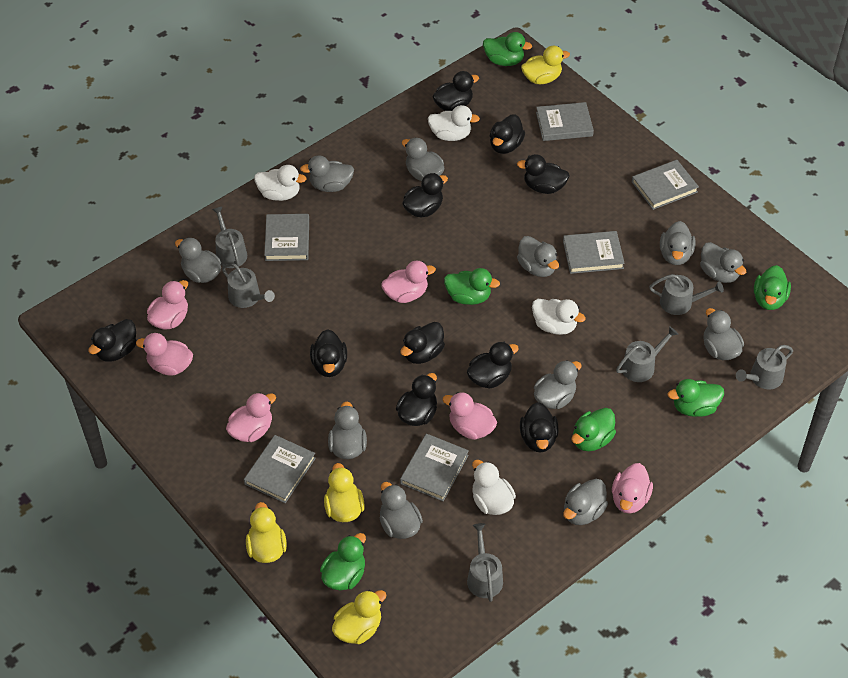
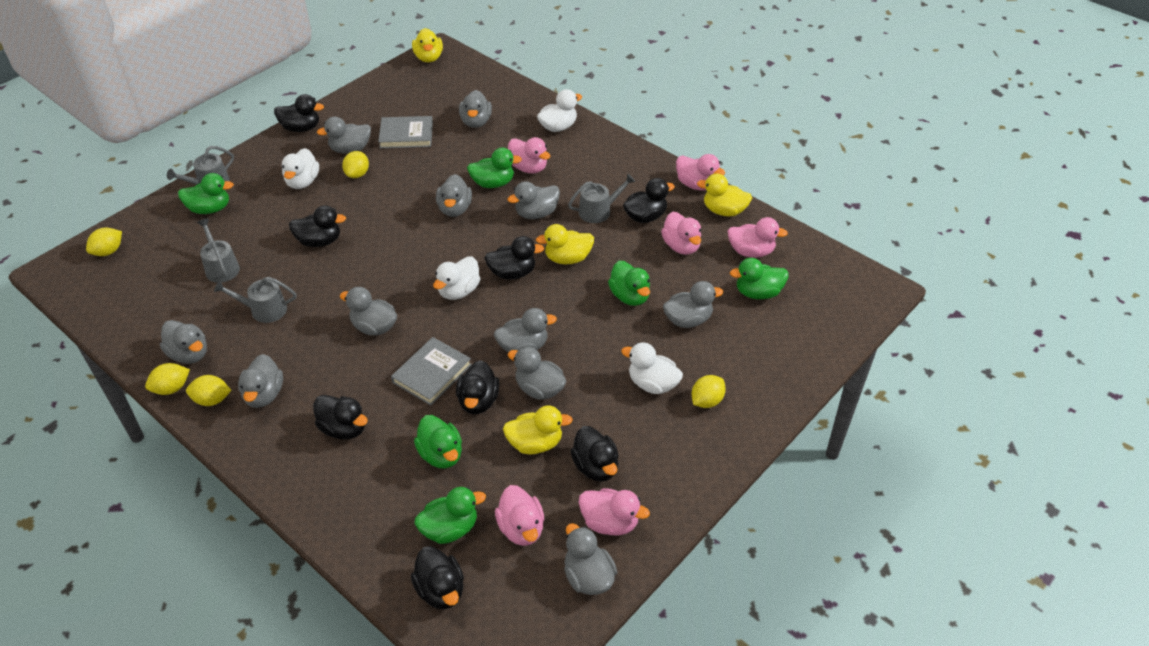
black duck: 10 -> 8
grey book: 6 -> 2
grey watering can: 6 -> 4
yellow lemon: 0 -> 5

